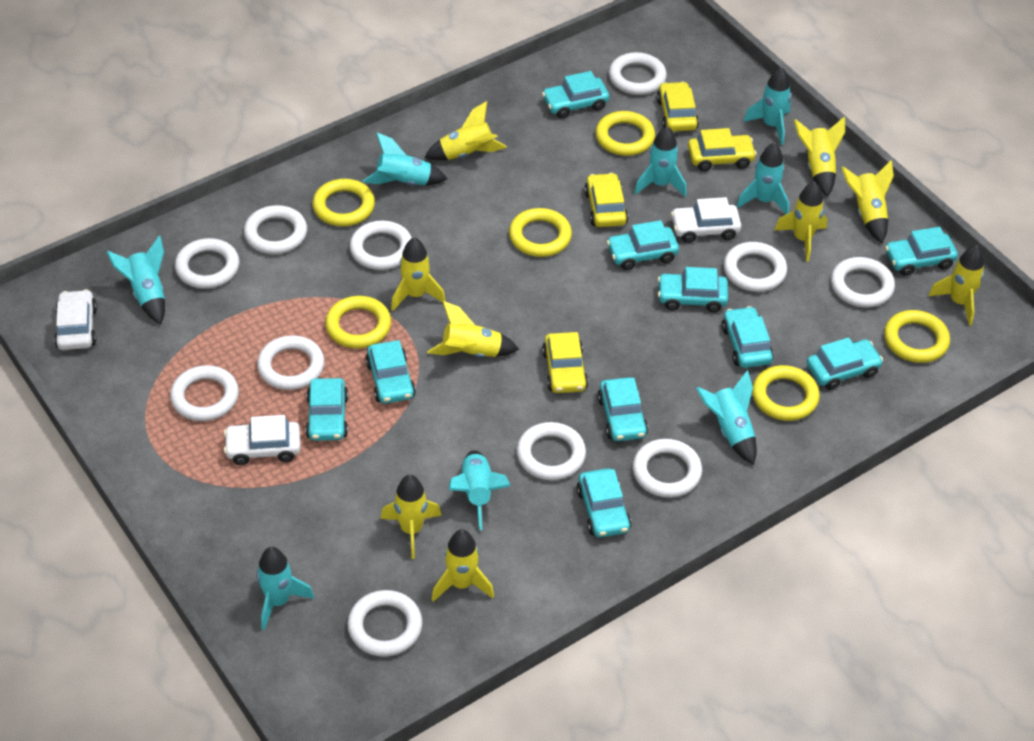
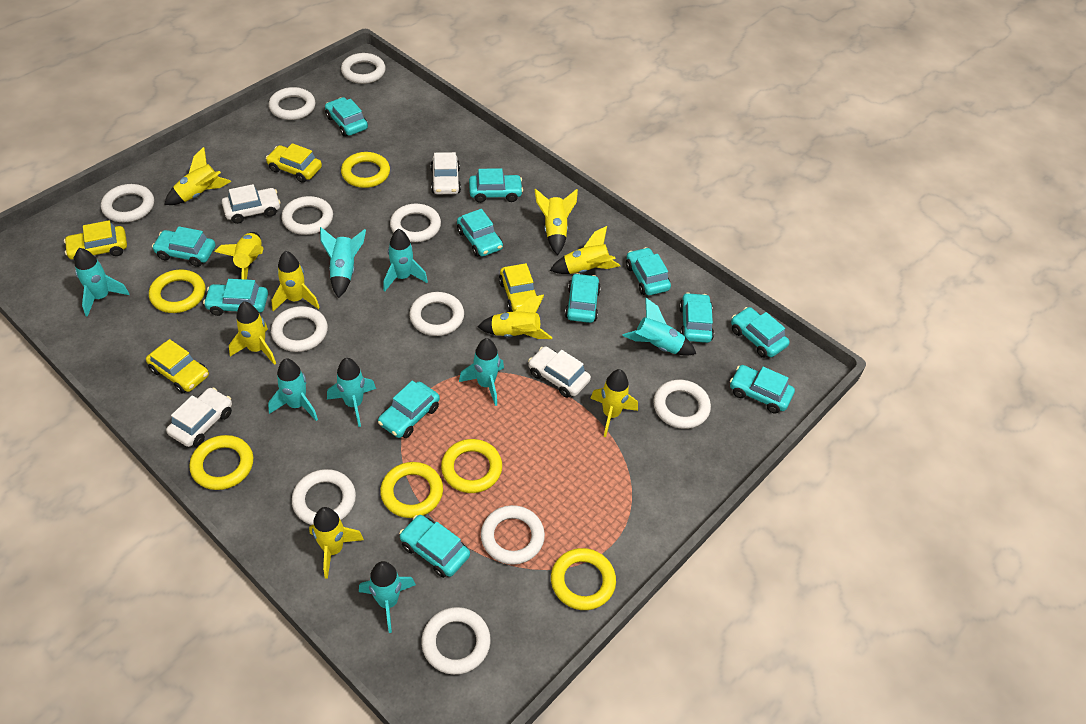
turquoise car: 10 -> 12
white car: 3 -> 4

